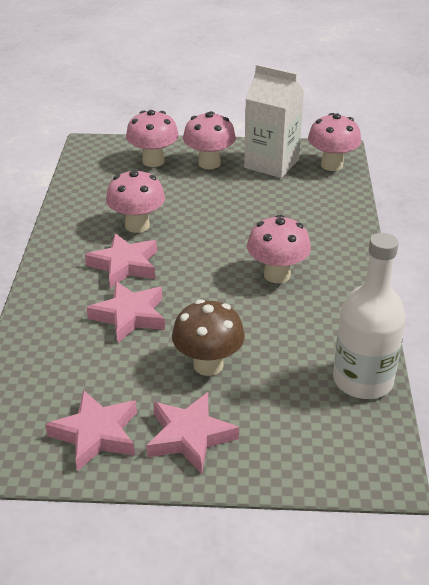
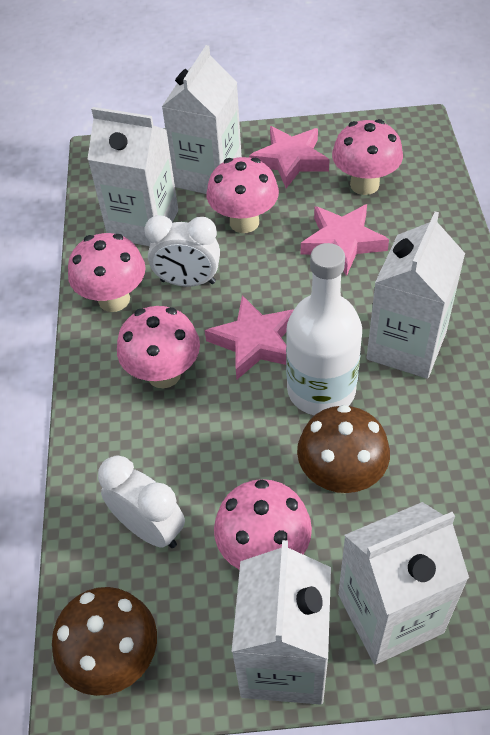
brown mushroom: 1 -> 2
pink star: 4 -> 3
white carton: 1 -> 5
white clock: 0 -> 2

